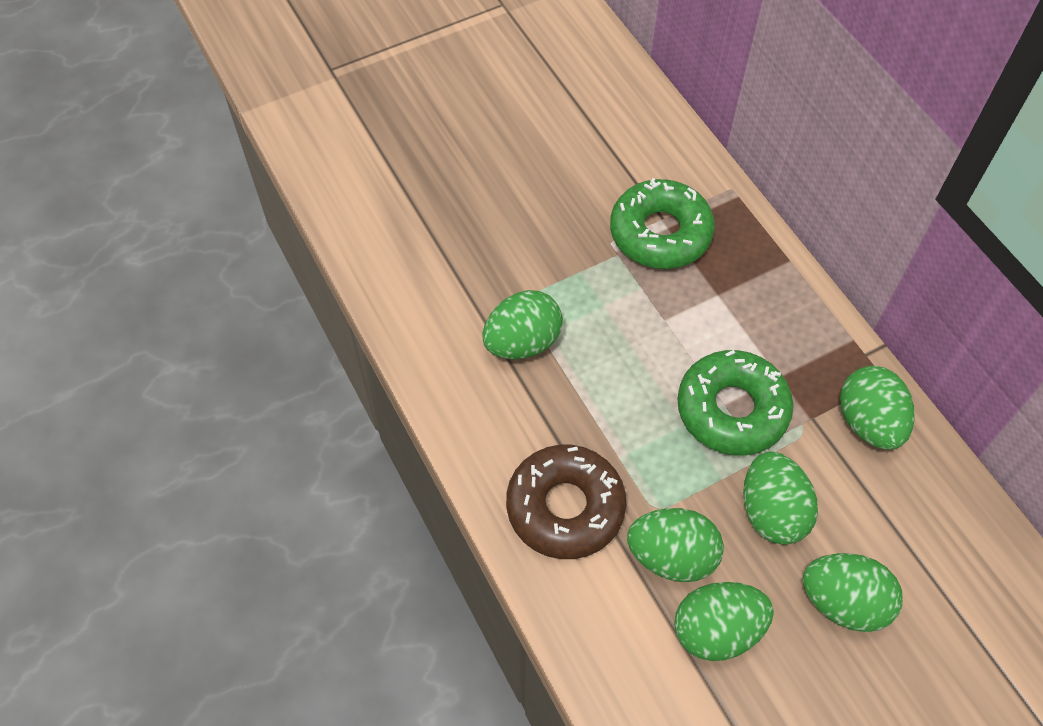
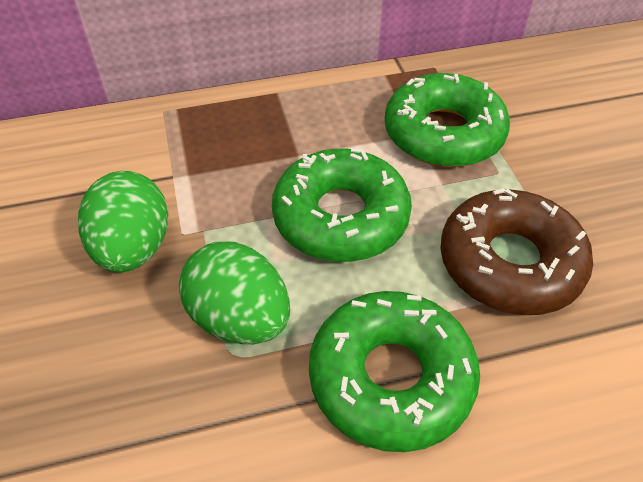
green donut: 2 -> 3
green egg: 6 -> 2

